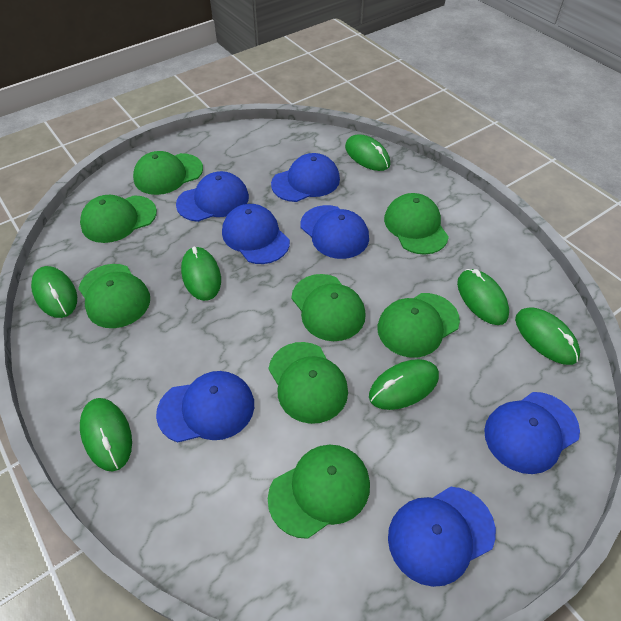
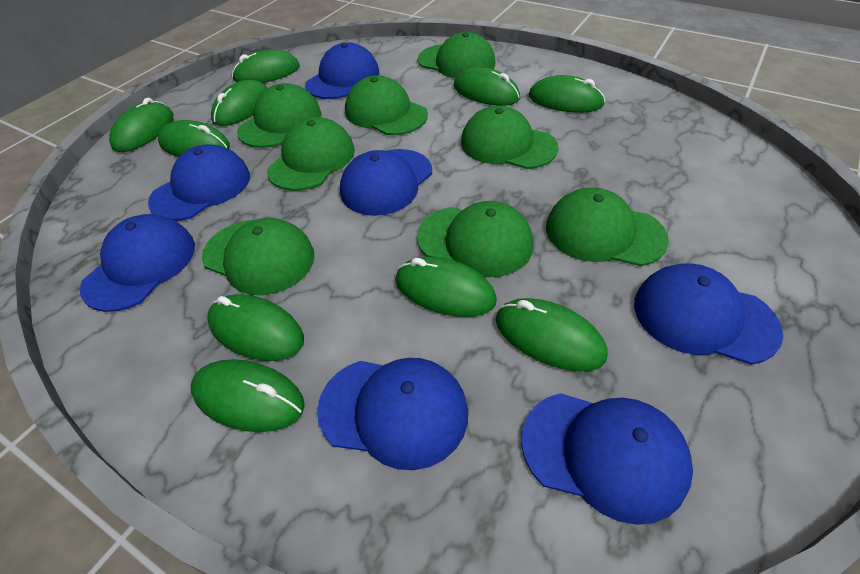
green mouse: 7 -> 10

